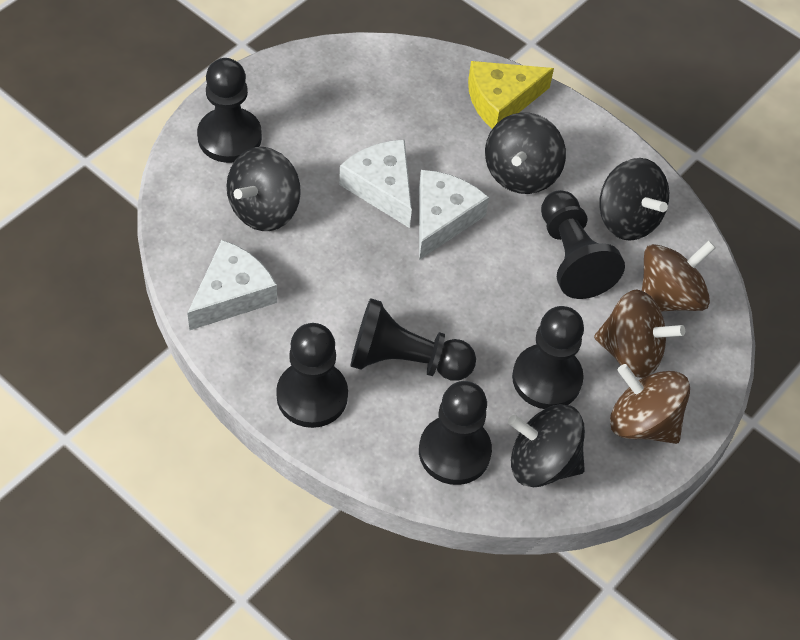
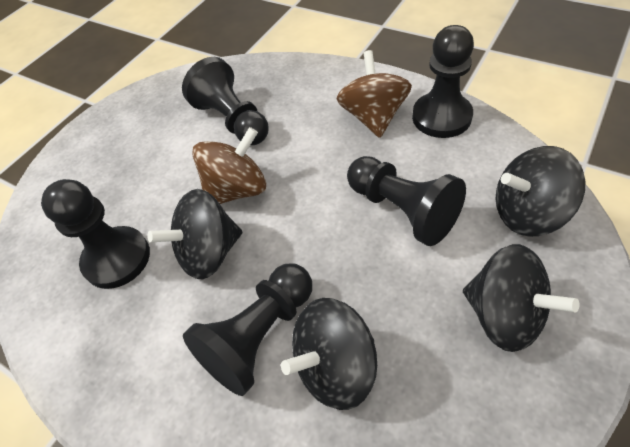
black pawn: 6 -> 5
brown spinning top: 3 -> 2
white cheese: 3 -> 0
yellow cheese: 1 -> 0

